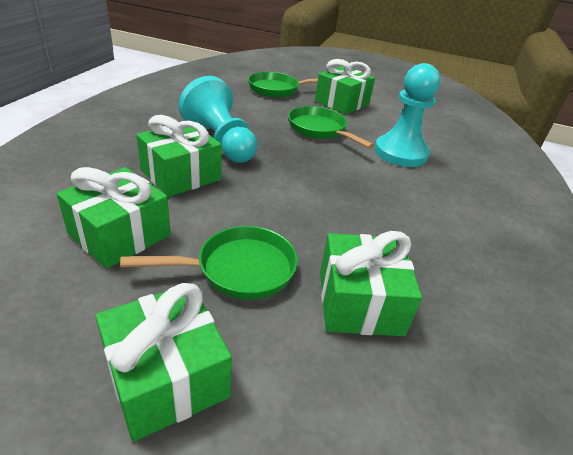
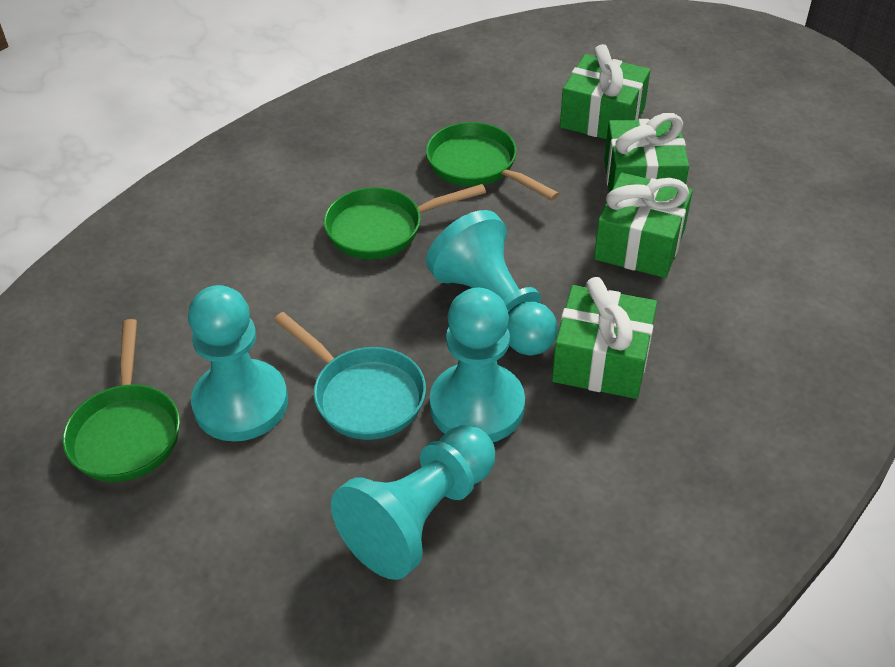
green gift: 5 -> 4
turquoise pan: 0 -> 1
turquoise pawn: 2 -> 4

